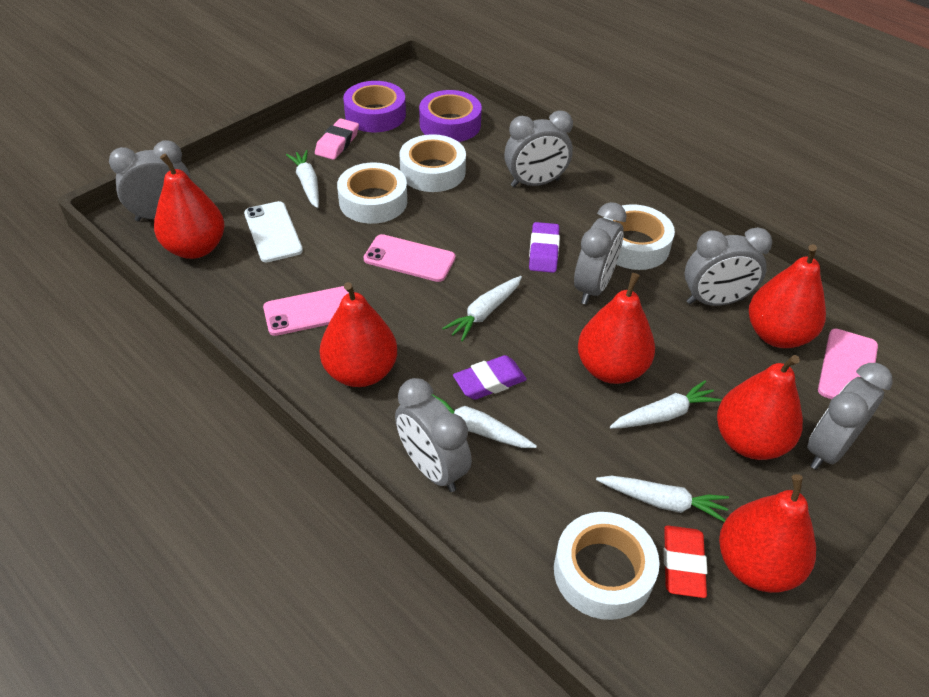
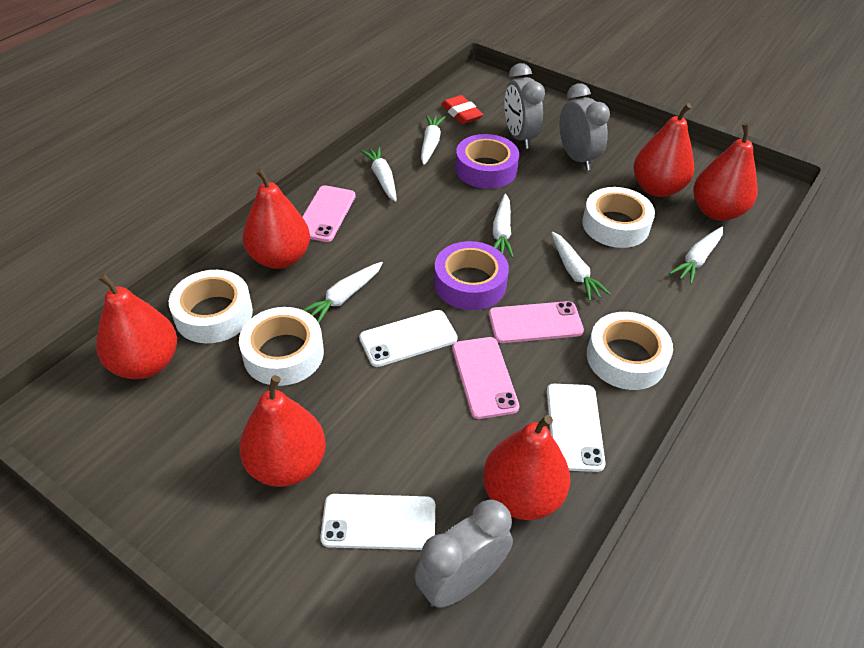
grey clock: 6 -> 3
pink eraser: 1 -> 0
purple eraser: 2 -> 0
white carrot: 5 -> 6
white phone: 1 -> 3

